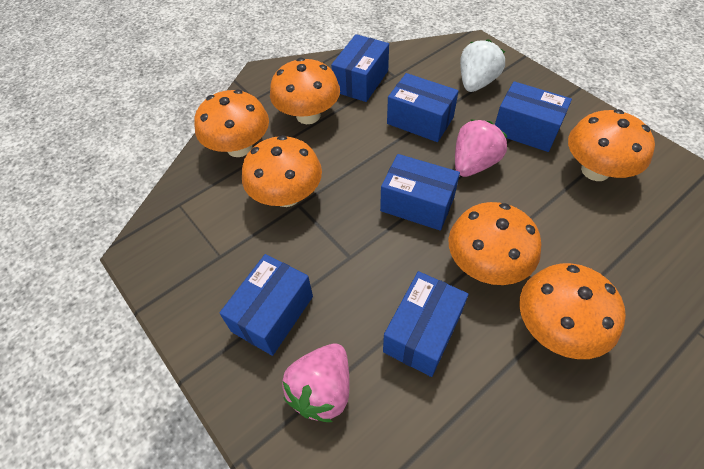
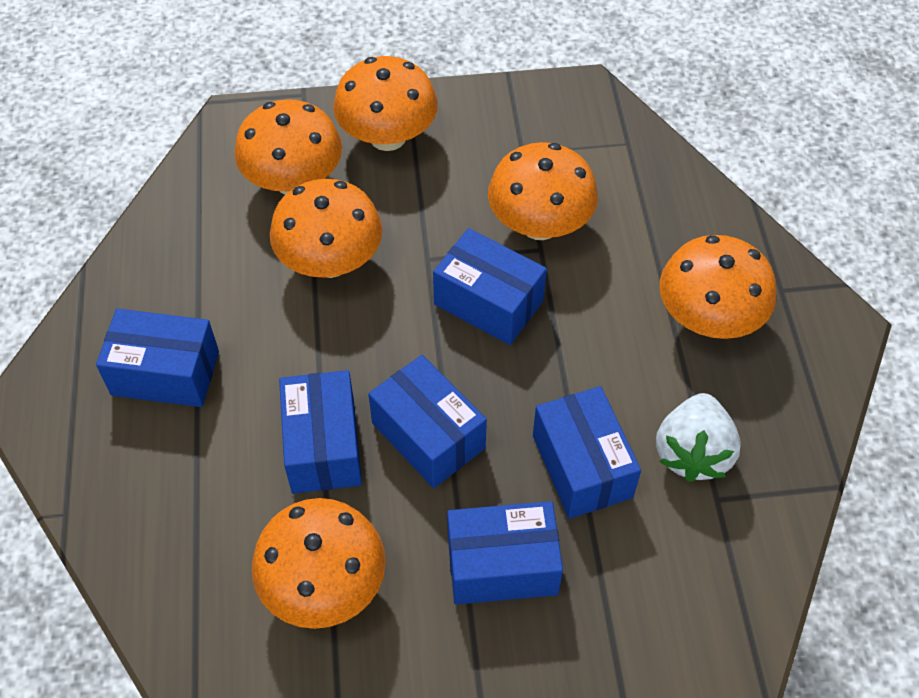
pink strawberry: 2 -> 0

